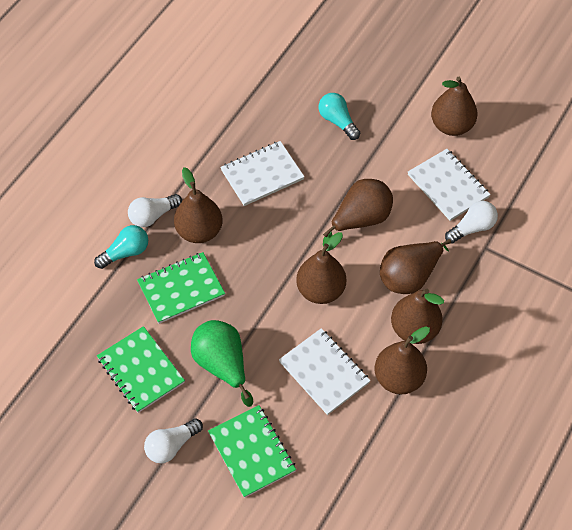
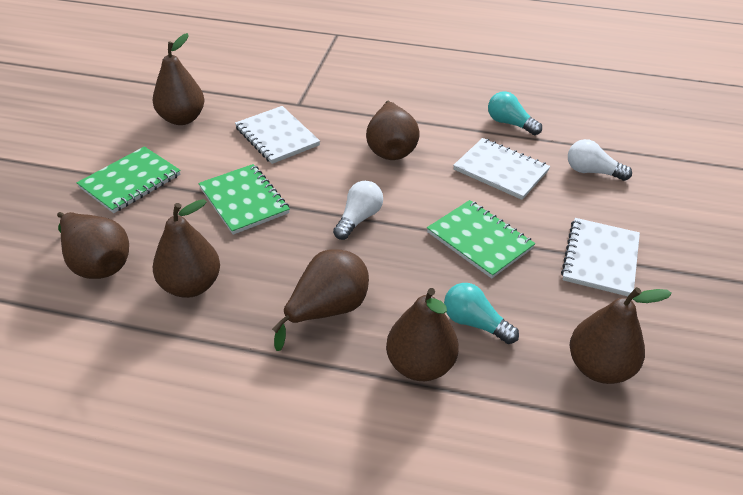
green pear: 1 -> 0
white light bulb: 3 -> 2

